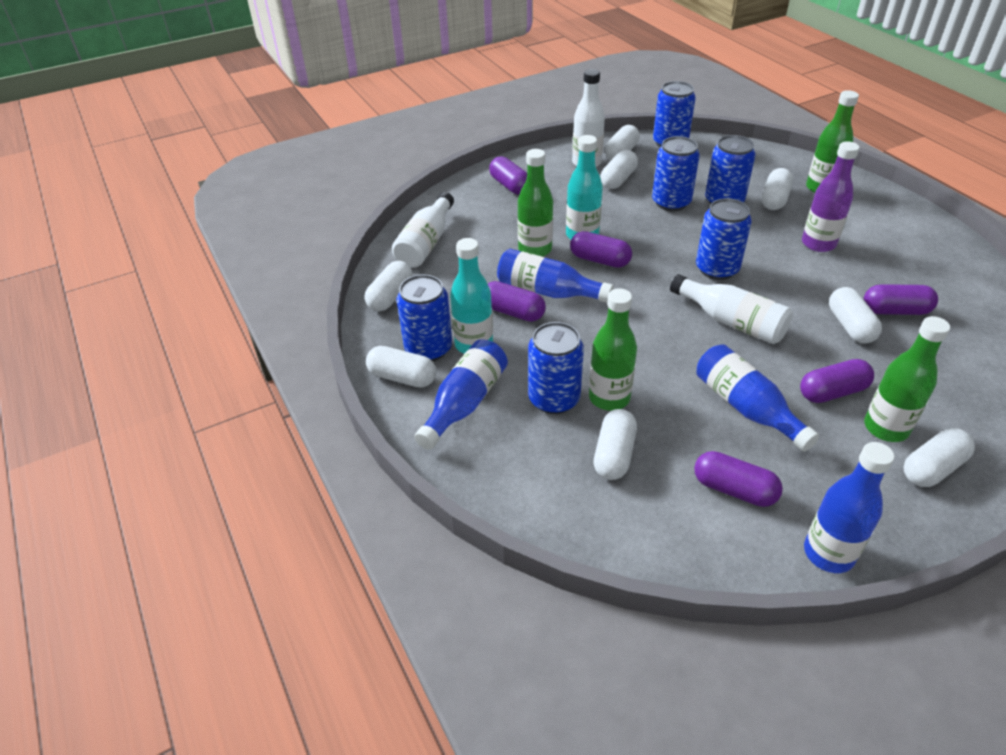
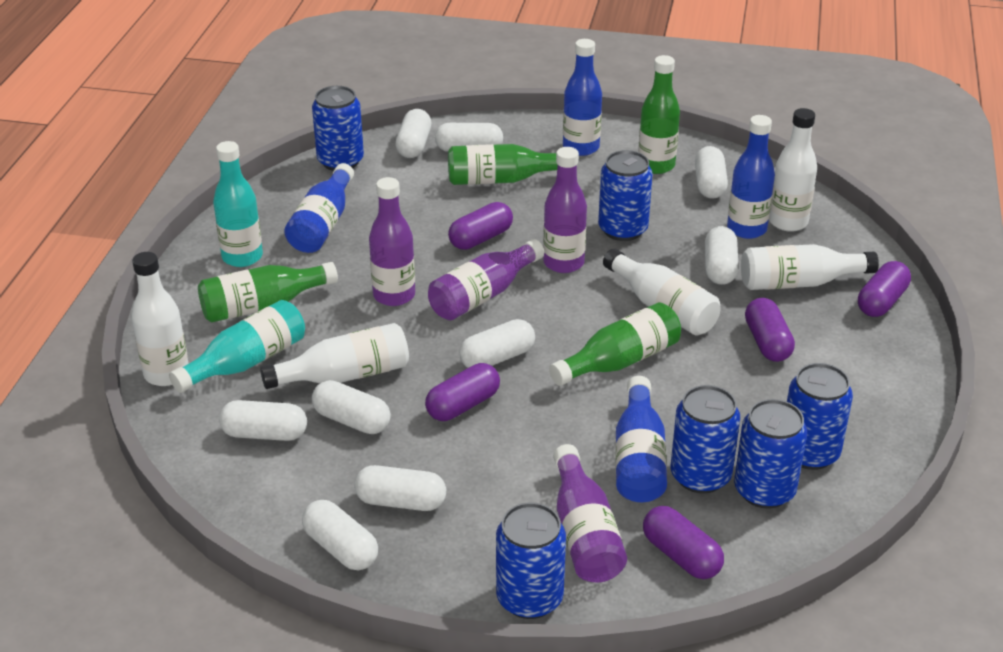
purple bottle: 1 -> 4
purple capsule: 6 -> 5
white bottle: 3 -> 5
white capsule: 8 -> 9

